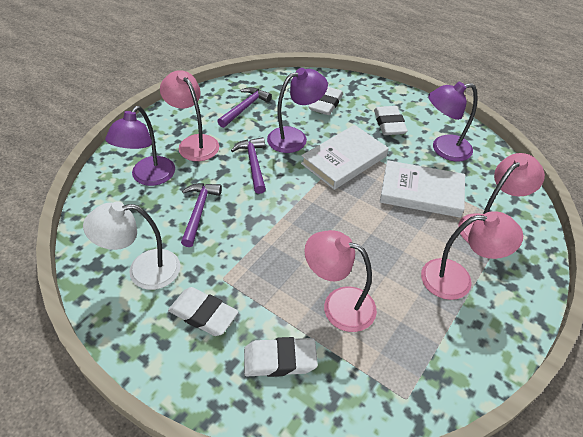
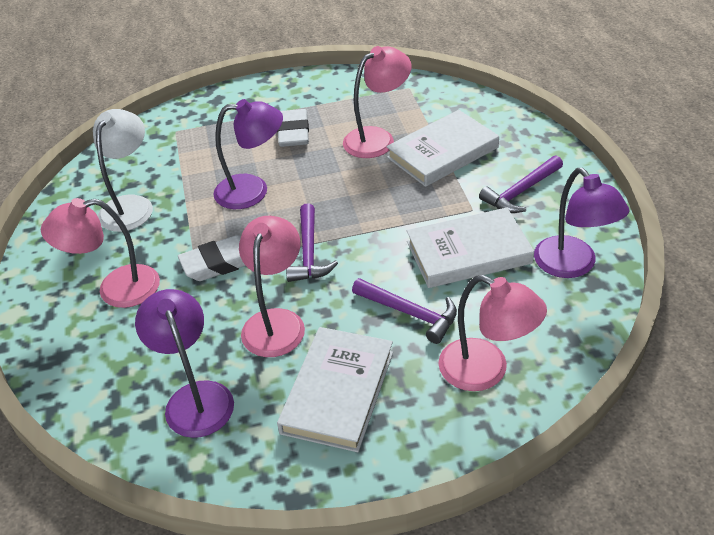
white book: 2 -> 3
white eraser: 4 -> 2

